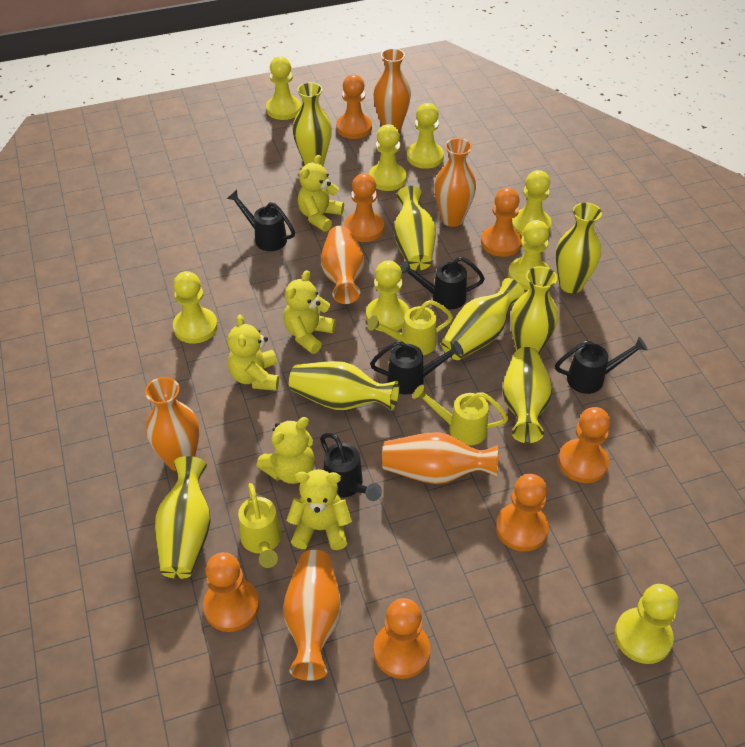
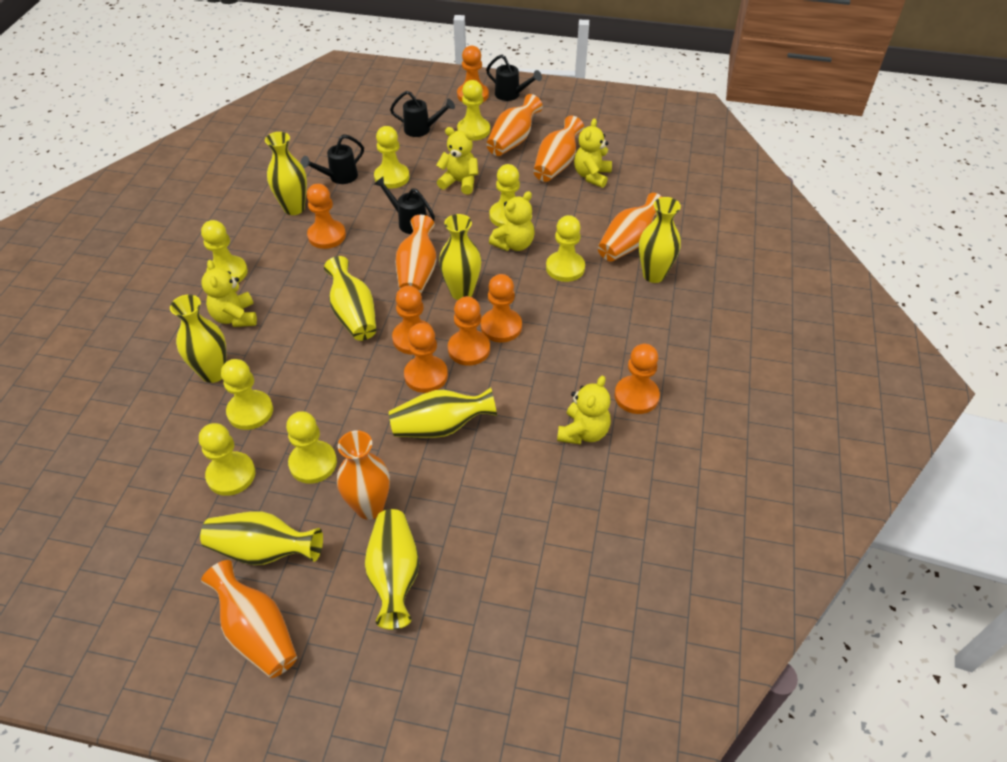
black watering can: 5 -> 4
yellow watering can: 3 -> 0

